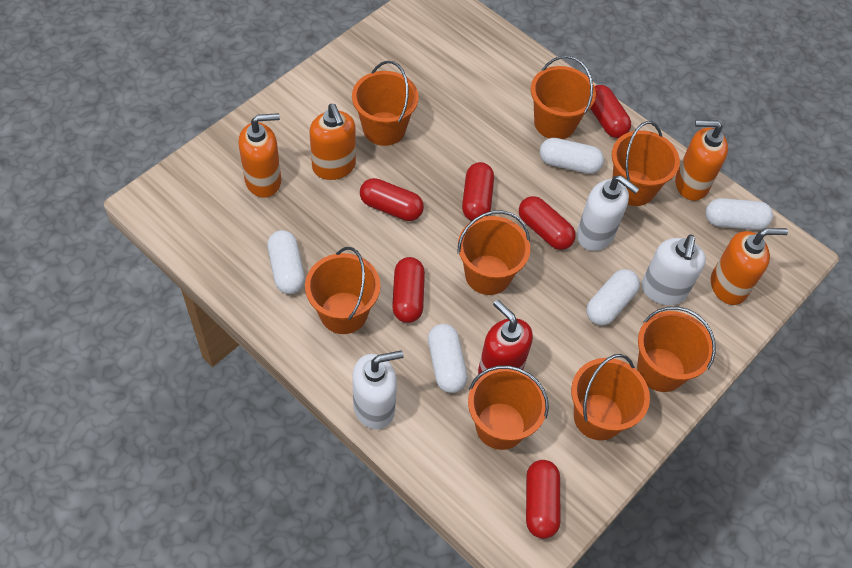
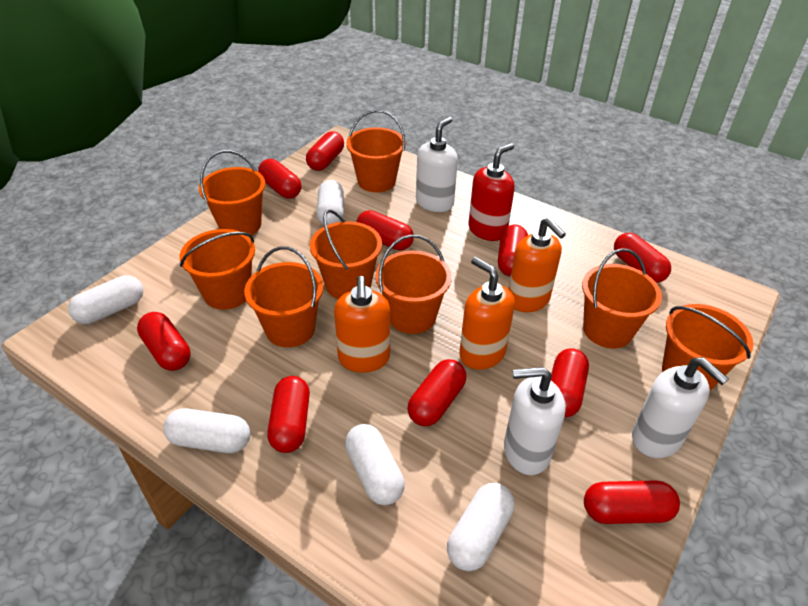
orange soap dispenser: 4 -> 3
red capsule: 6 -> 10

